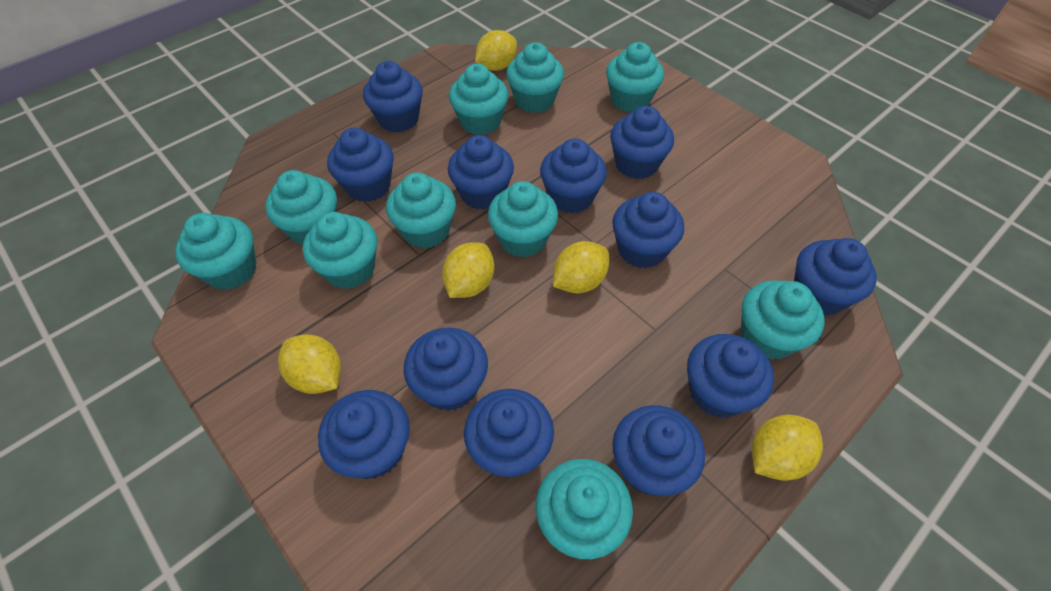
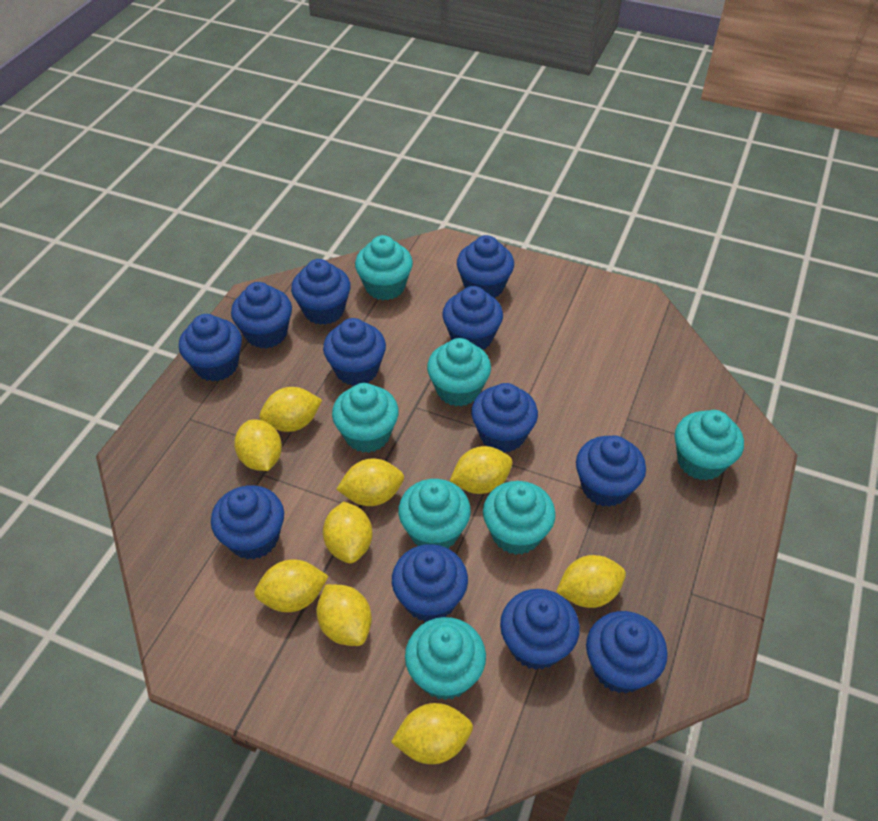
turquoise cupcake: 10 -> 7
yellow lemon: 5 -> 9

